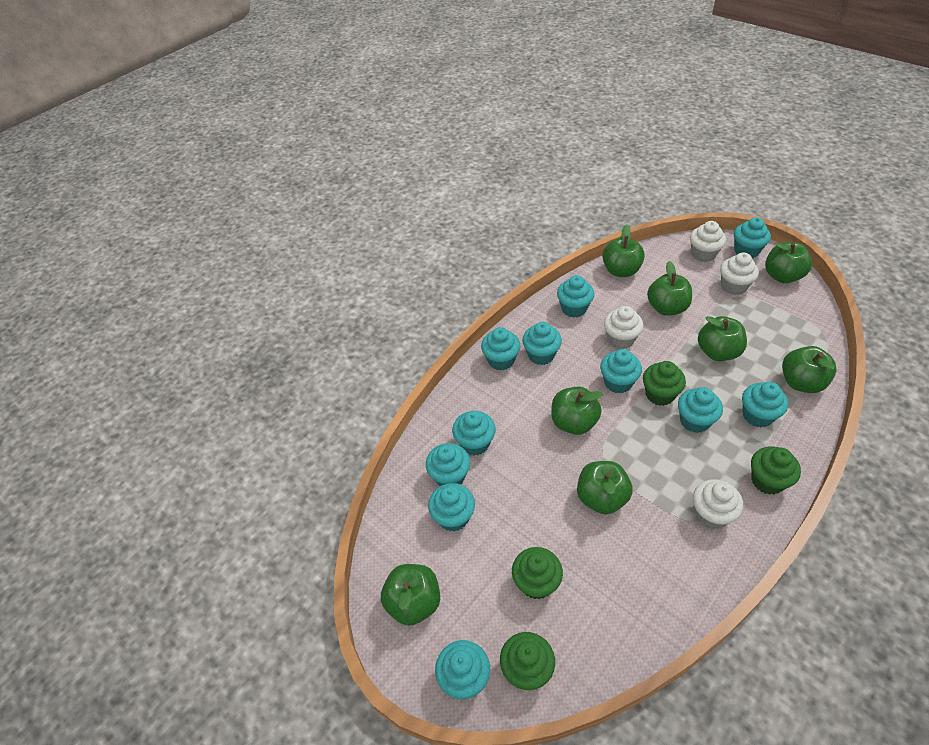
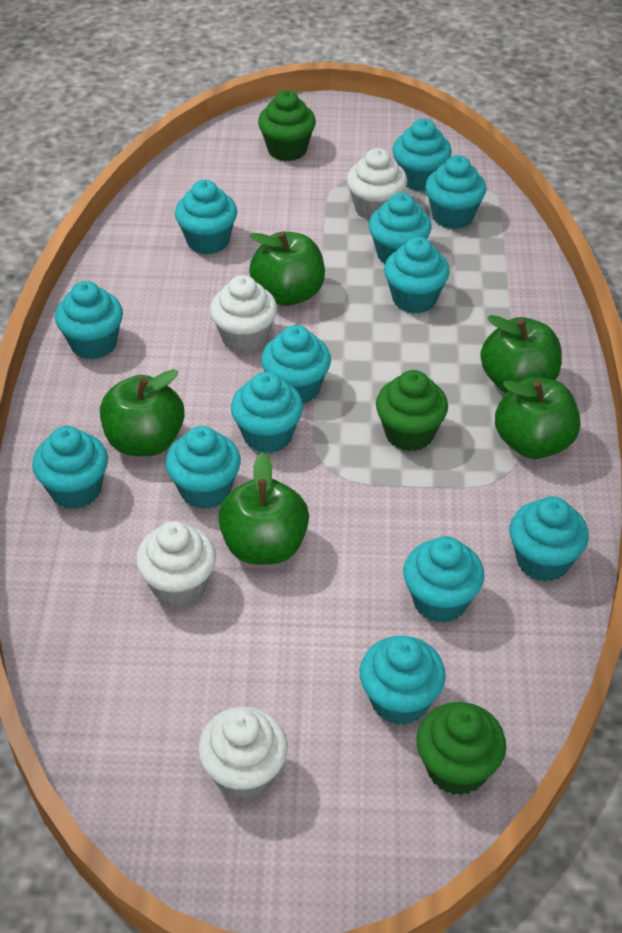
green apple: 8 -> 5
green cupcake: 4 -> 3
turquoise cupcake: 11 -> 13

